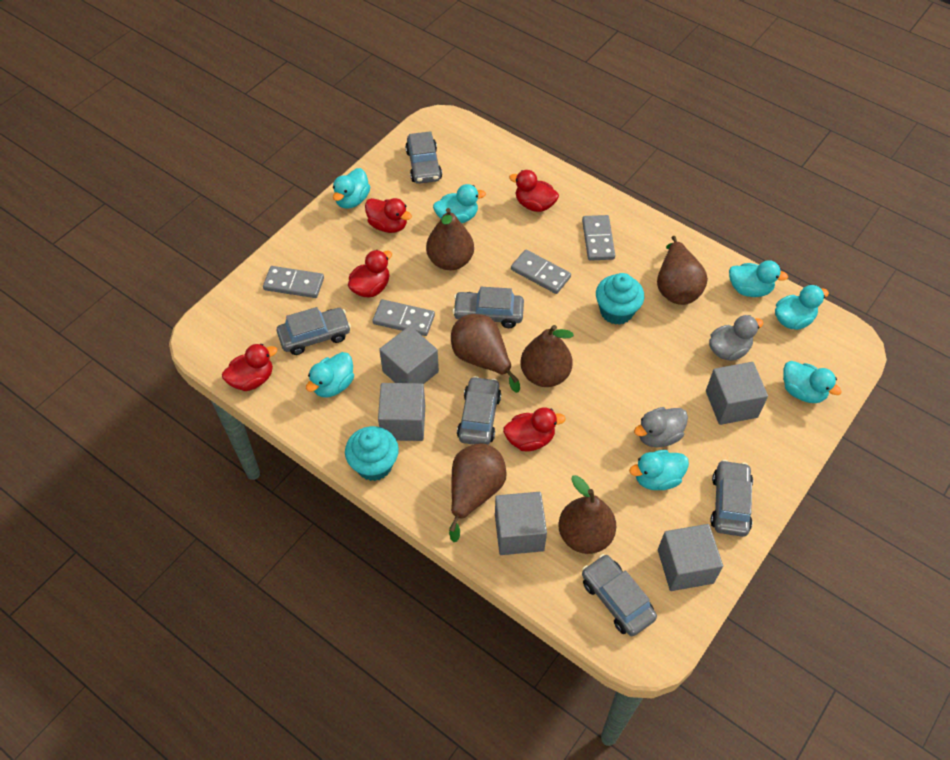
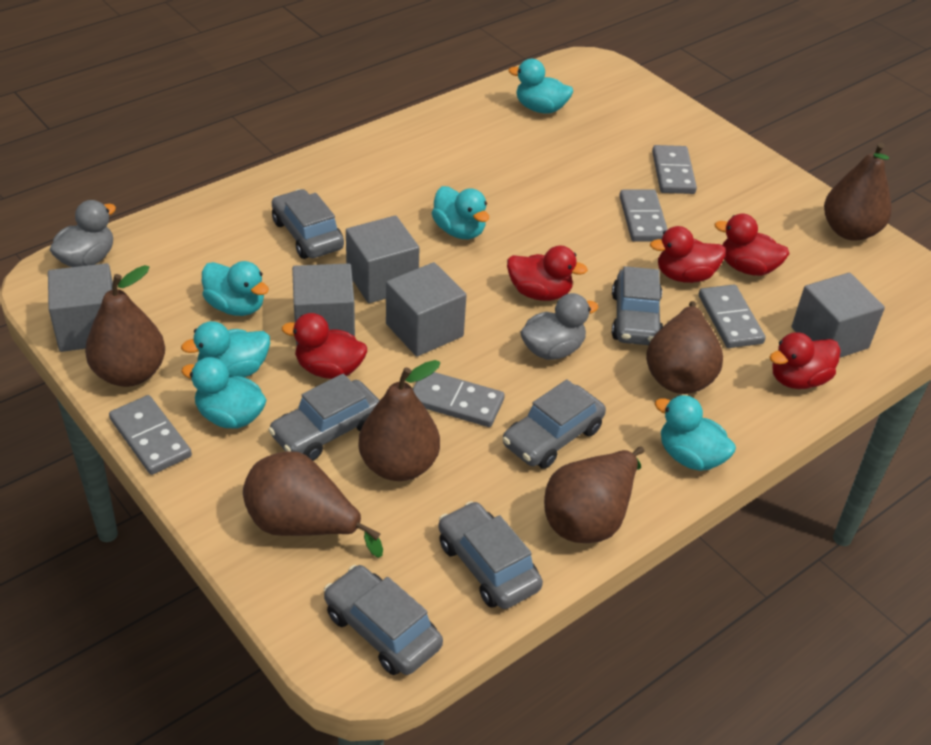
grey domino: 4 -> 5
turquoise cupcake: 2 -> 0
turquoise duck: 7 -> 6

